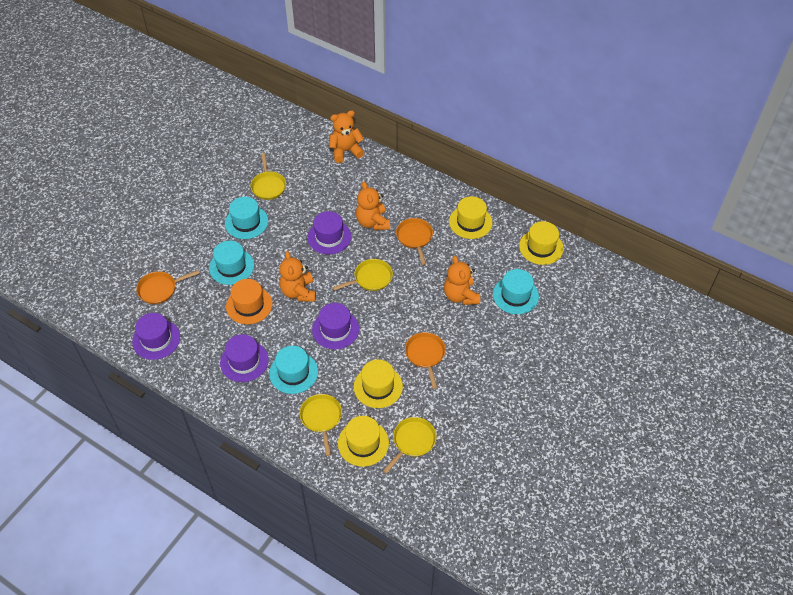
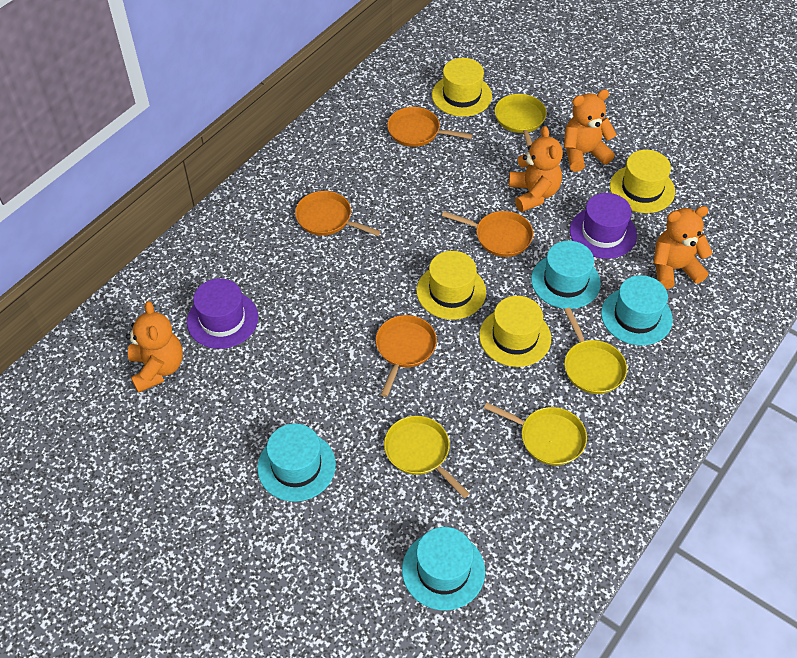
orange hat: 1 -> 0
orange pan: 3 -> 4
purple hat: 4 -> 2

